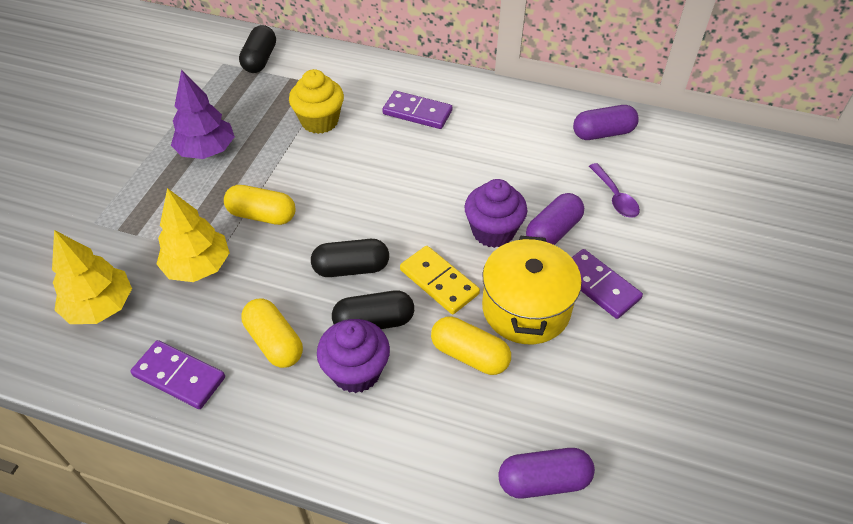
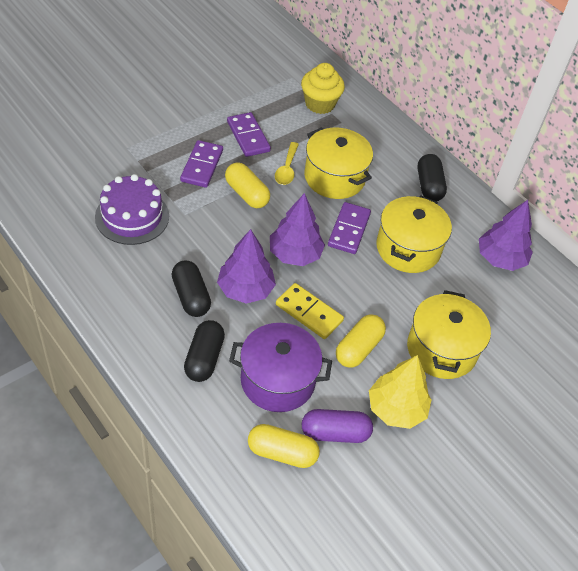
purple cake: 0 -> 1
purple capsule: 3 -> 1
purple cupcake: 2 -> 0
purple pot: 0 -> 1
purple spoon: 1 -> 0
purple tree: 1 -> 3
yellow pot: 1 -> 3
yellow spoon: 0 -> 1
yellow tree: 2 -> 1

